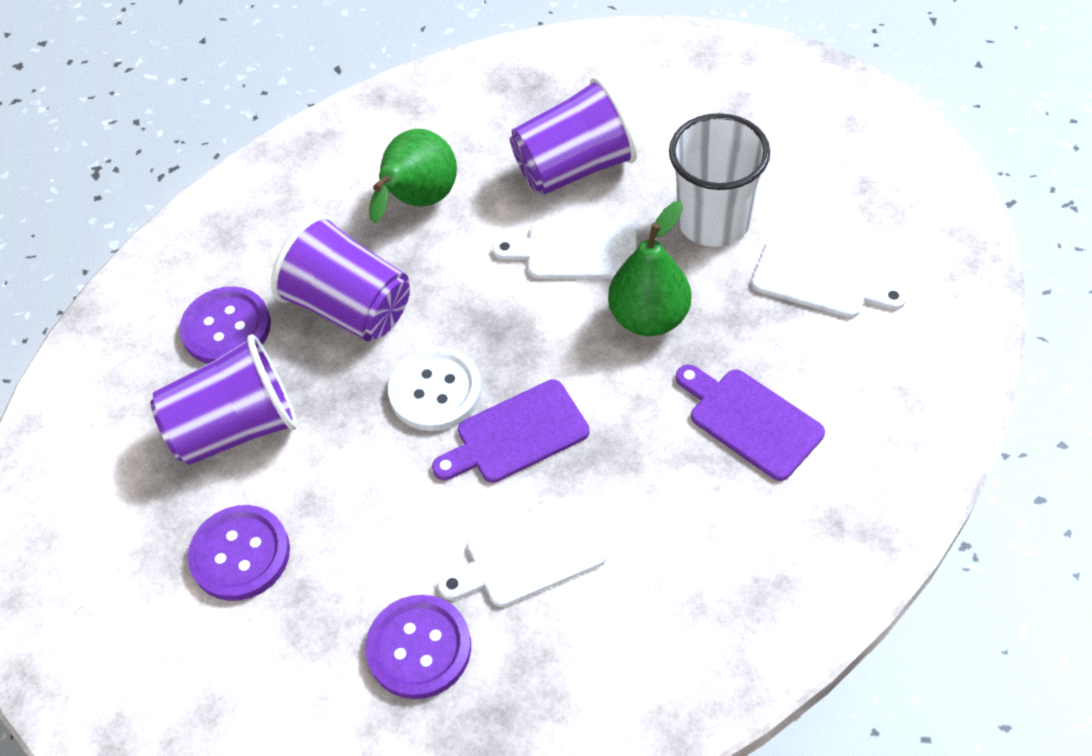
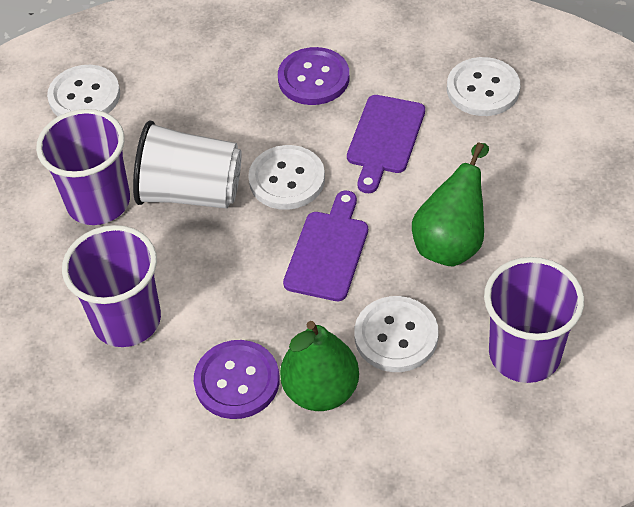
purple button: 3 -> 2
white button: 1 -> 4
white cutting board: 3 -> 0

